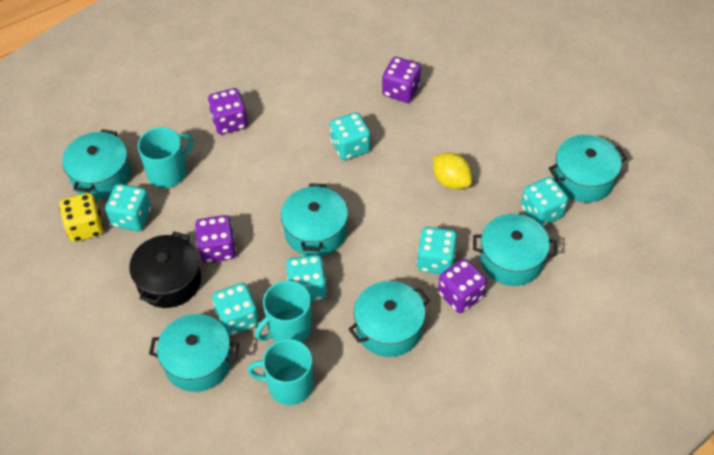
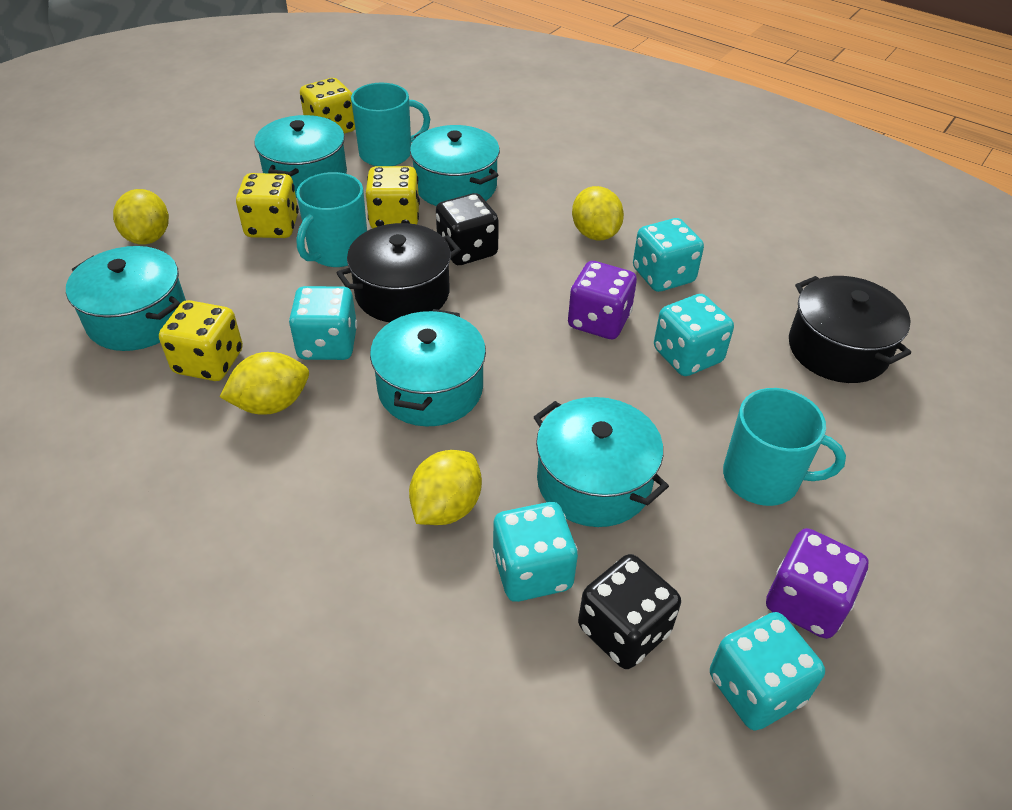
black dice: 0 -> 2
black pot: 1 -> 2
purple dice: 4 -> 2
turquoise dice: 6 -> 5
turquoise pot: 6 -> 5
yellow dice: 1 -> 4
yellow lemon: 1 -> 4

